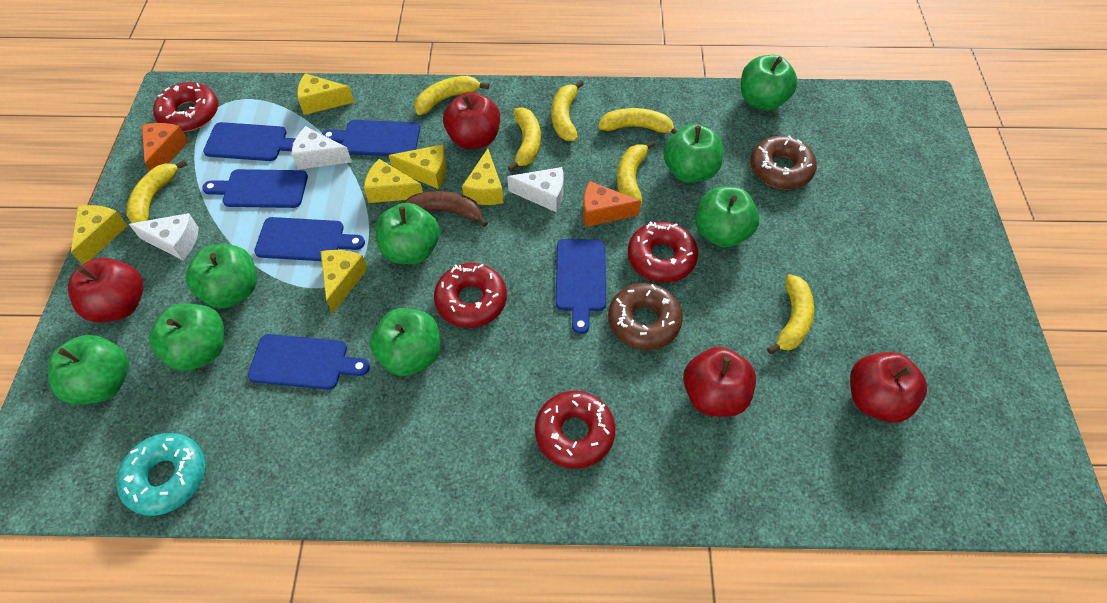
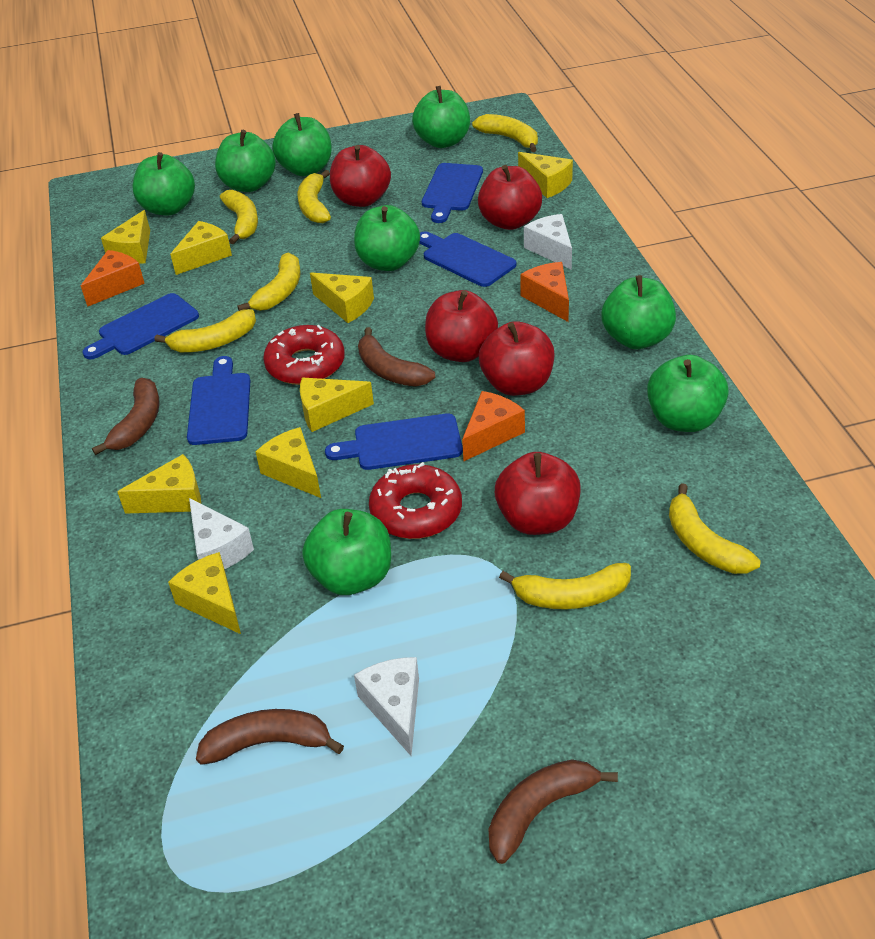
blue cutting board: 6 -> 5
brown banana: 1 -> 4
brown donut: 2 -> 0
orange cheese: 2 -> 3
red apple: 4 -> 5
red donut: 4 -> 2
turquoise donut: 1 -> 0
yellow cheese: 6 -> 8

